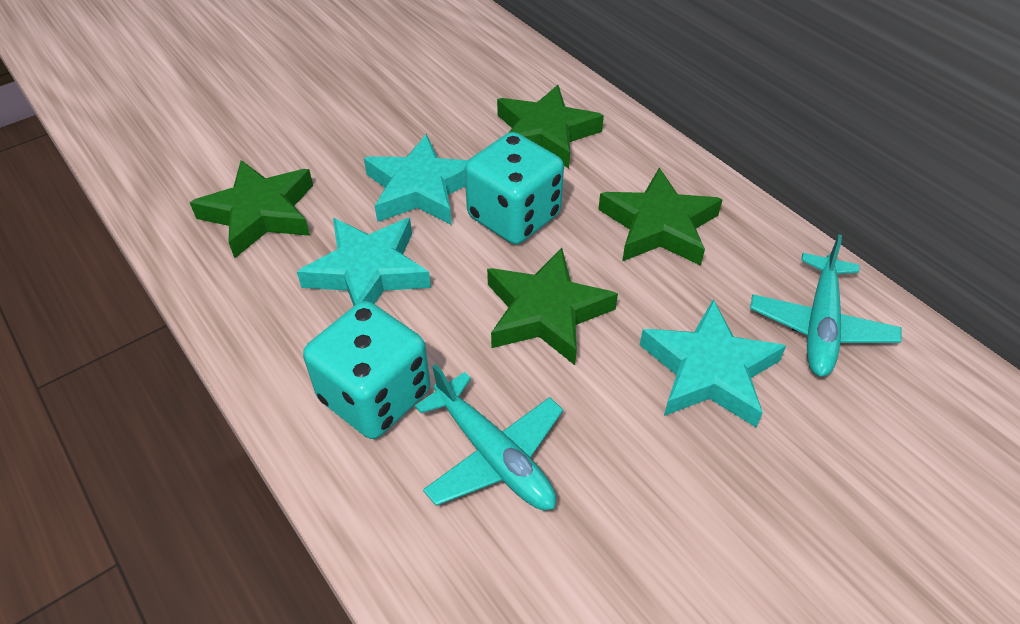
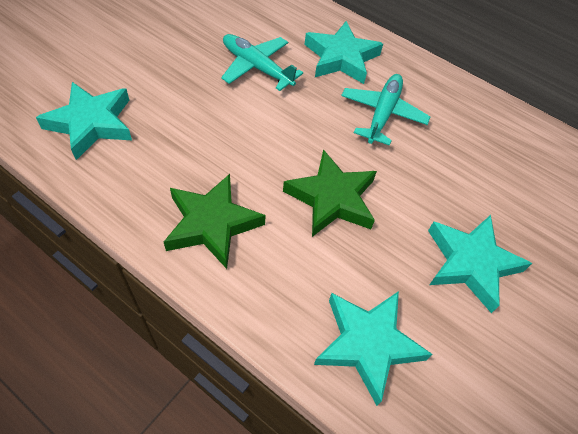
green star: 4 -> 2
turquoise dice: 2 -> 0
turquoise star: 3 -> 4

